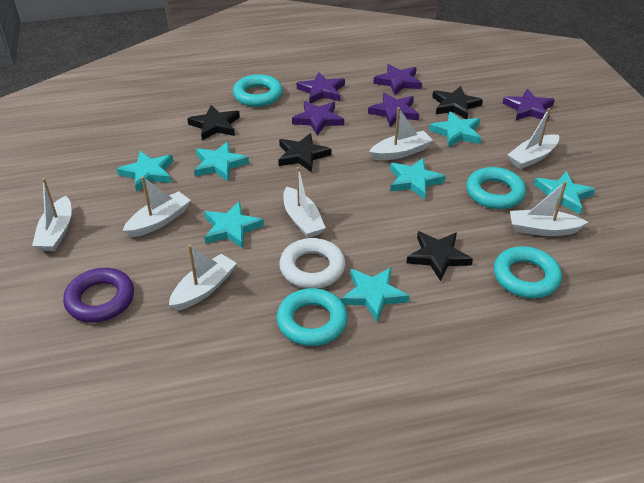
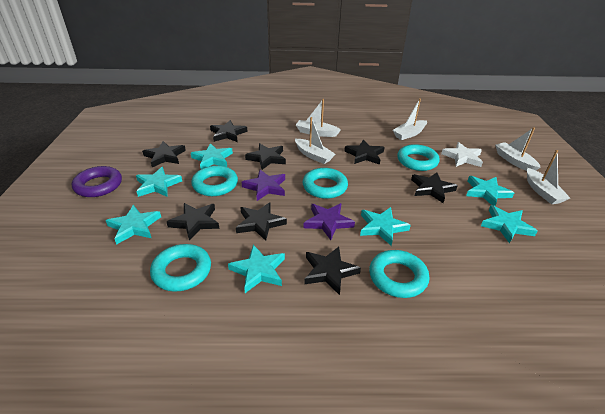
black star: 4 -> 8
purple star: 5 -> 2
turquoise ring: 4 -> 5
white boat: 7 -> 5
white ring: 1 -> 0
white star: 0 -> 1

